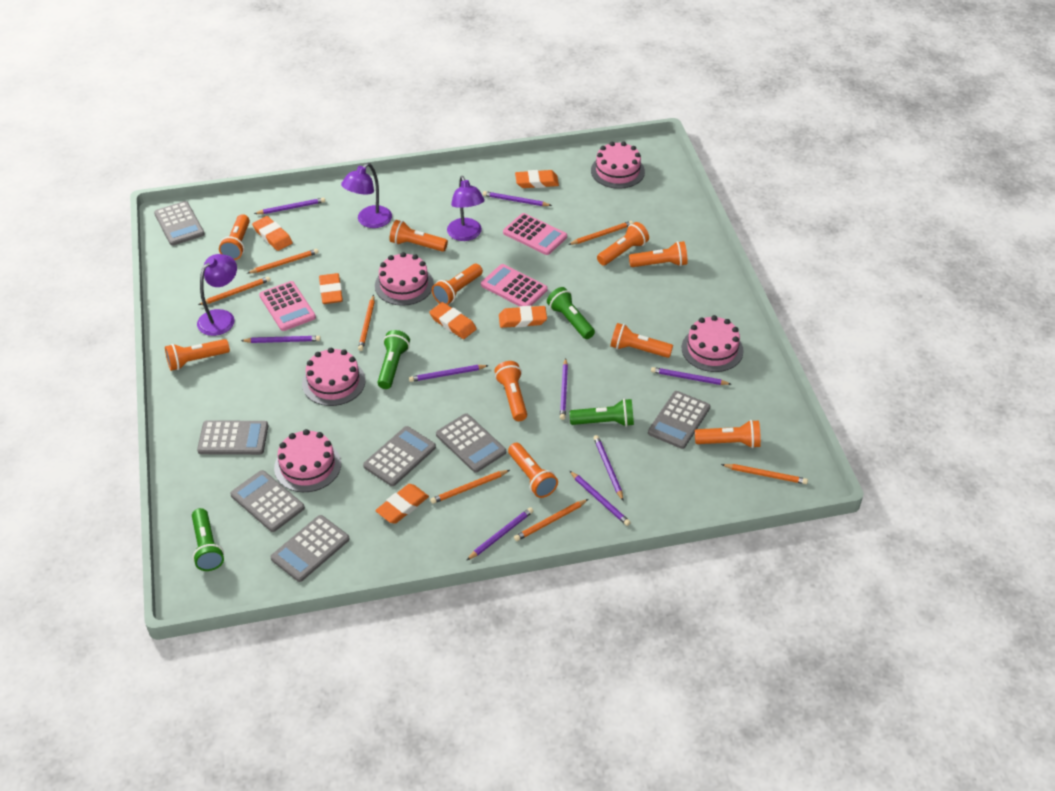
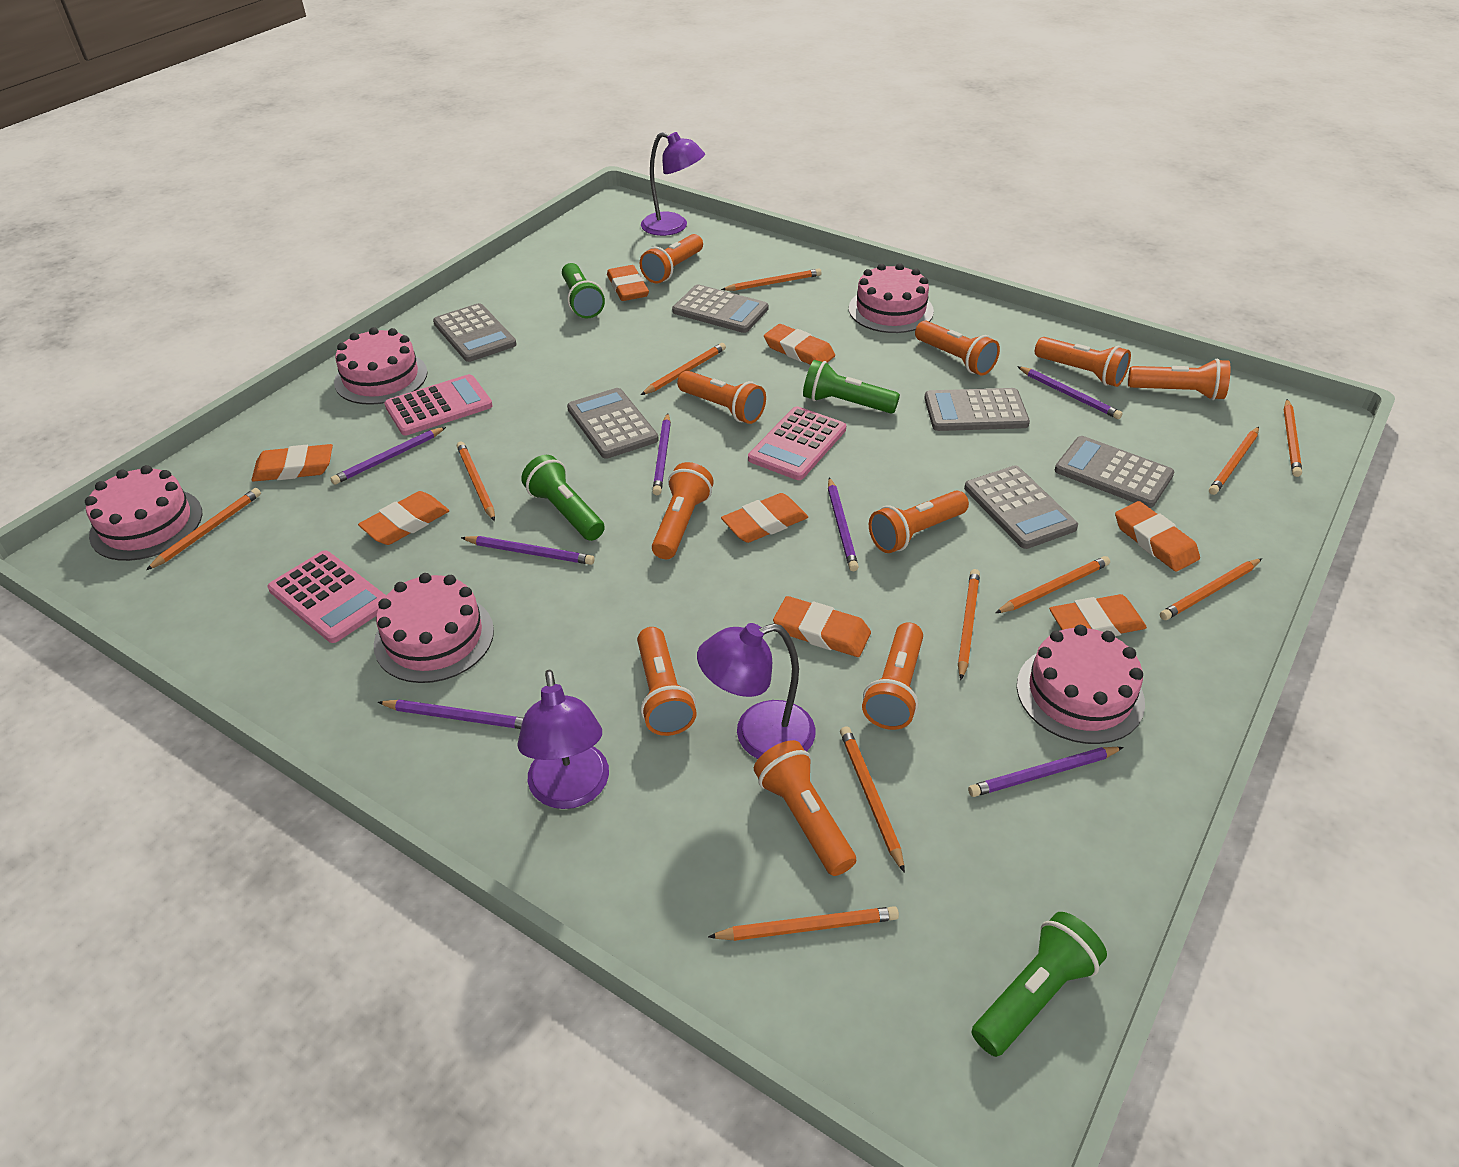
grey calculator: 7 -> 6
orange eraser: 6 -> 8
orange pencil: 7 -> 11
purple pencil: 9 -> 7

